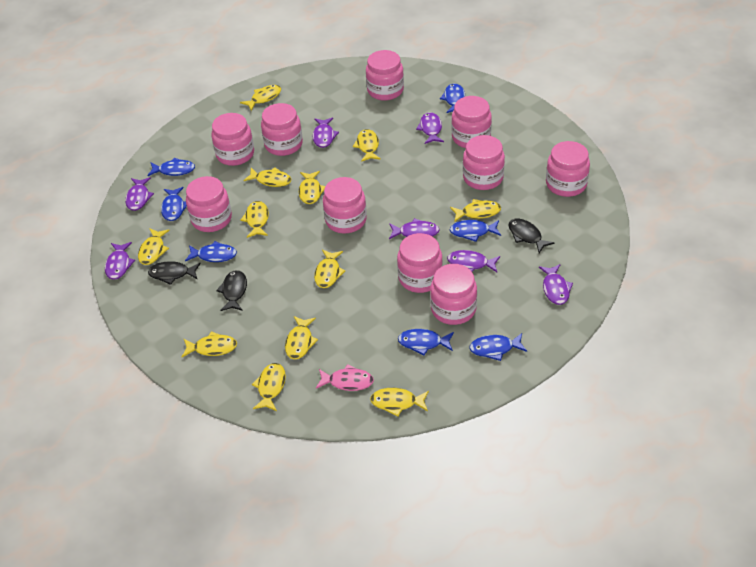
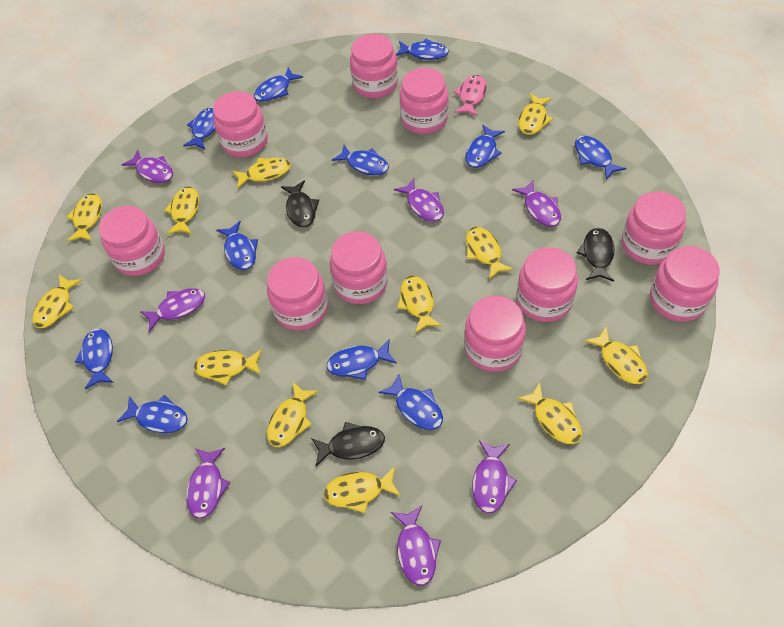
blue fish: 7 -> 11

